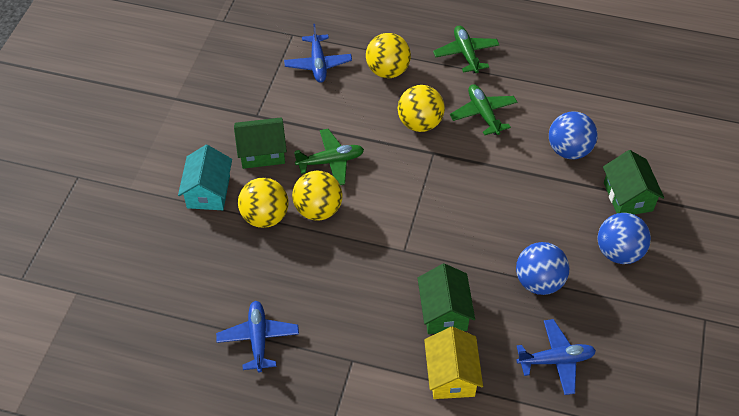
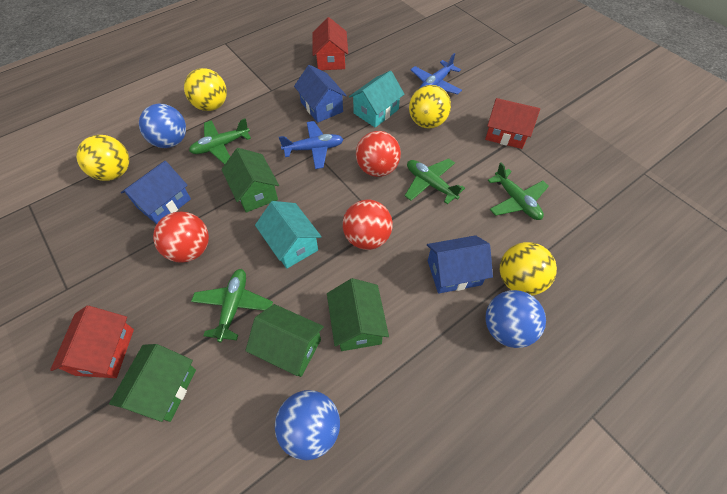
blue house: 0 -> 3
blue plane: 3 -> 2
green house: 3 -> 4
green plane: 3 -> 4
red ball: 0 -> 3
red house: 0 -> 3
turquoise house: 1 -> 2
yellow house: 1 -> 0

